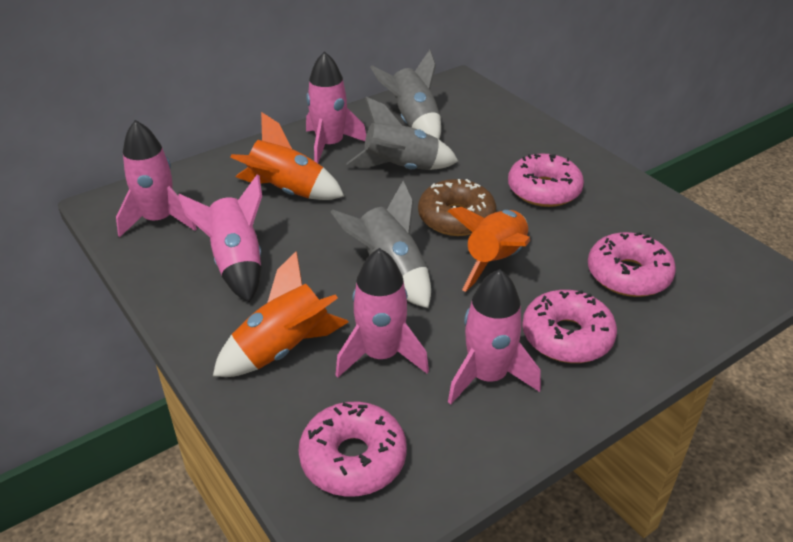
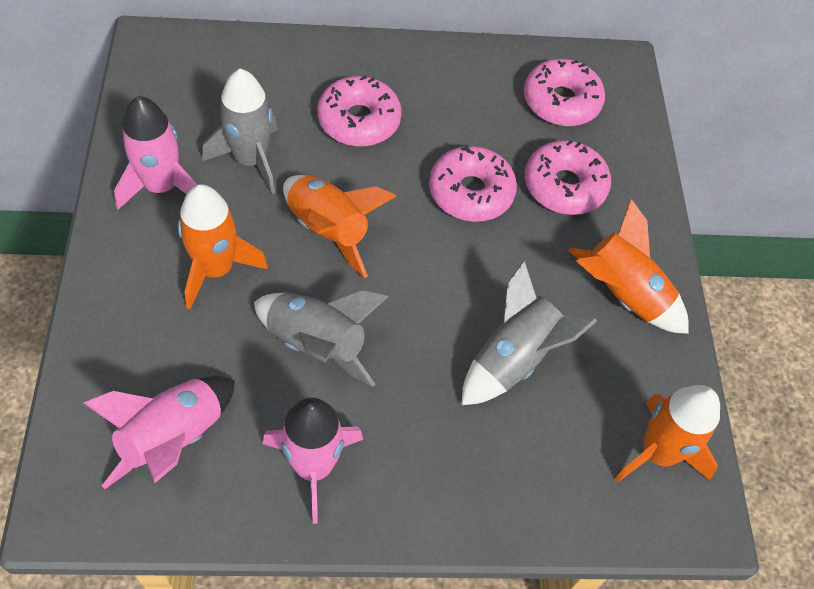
brown donut: 1 -> 0
orange rocket: 3 -> 4
pink rocket: 5 -> 3

